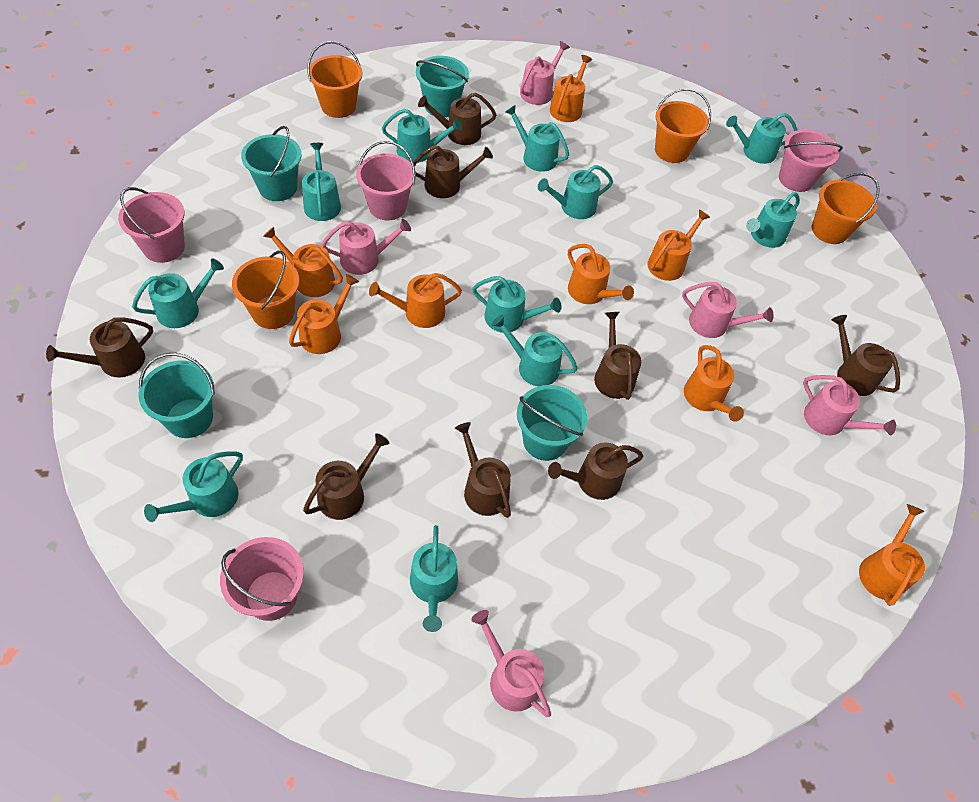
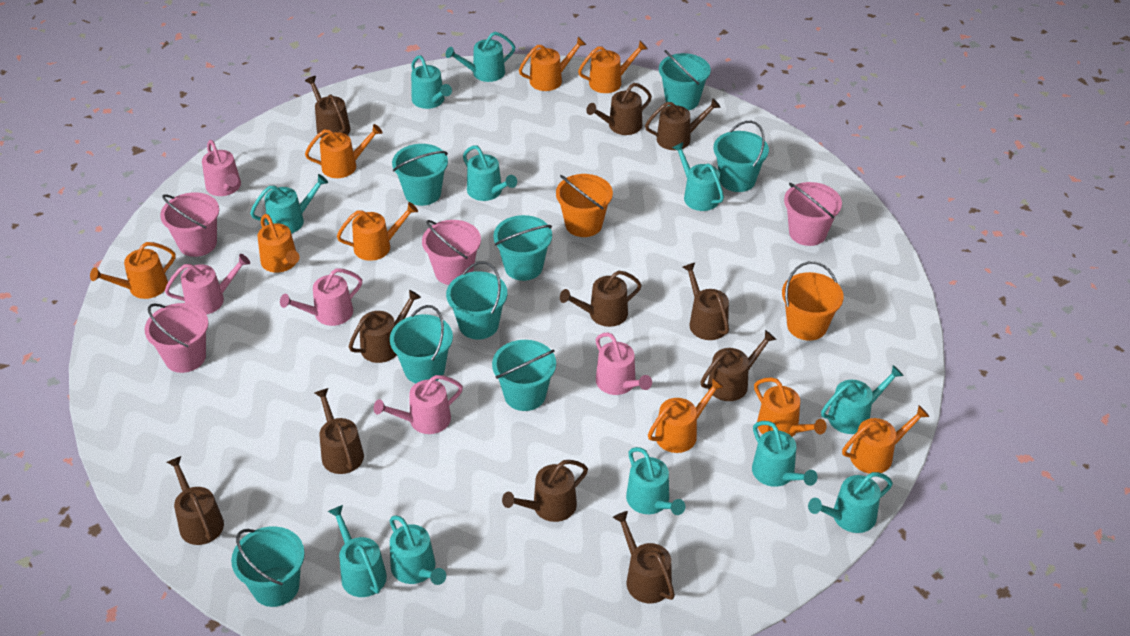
brown watering can: 8 -> 11
orange bucket: 4 -> 2
orange watering can: 8 -> 9
turquoise bucket: 4 -> 8

